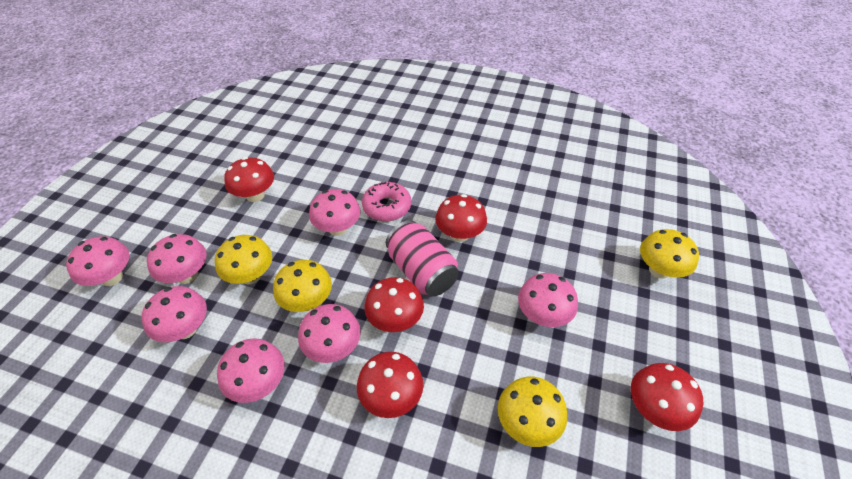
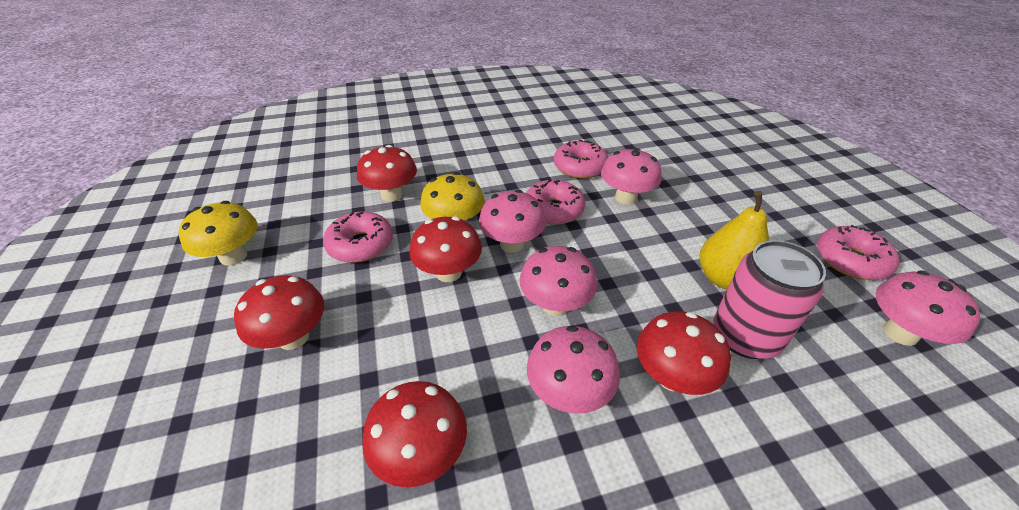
pink donut: 1 -> 4
pink mushroom: 7 -> 5
yellow mushroom: 4 -> 2
yellow pear: 0 -> 1

